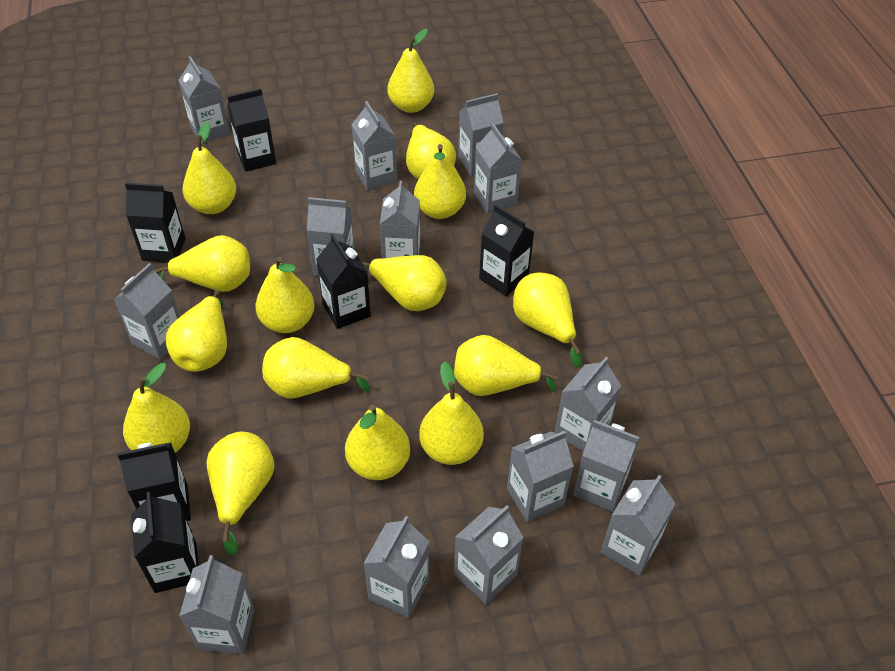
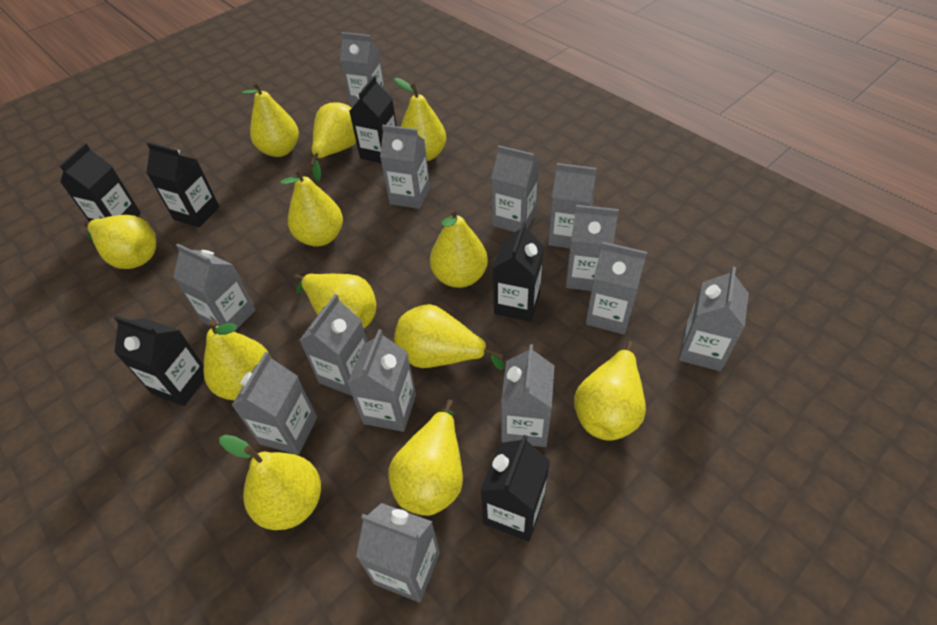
grey carton: 14 -> 13
yellow pear: 15 -> 12

